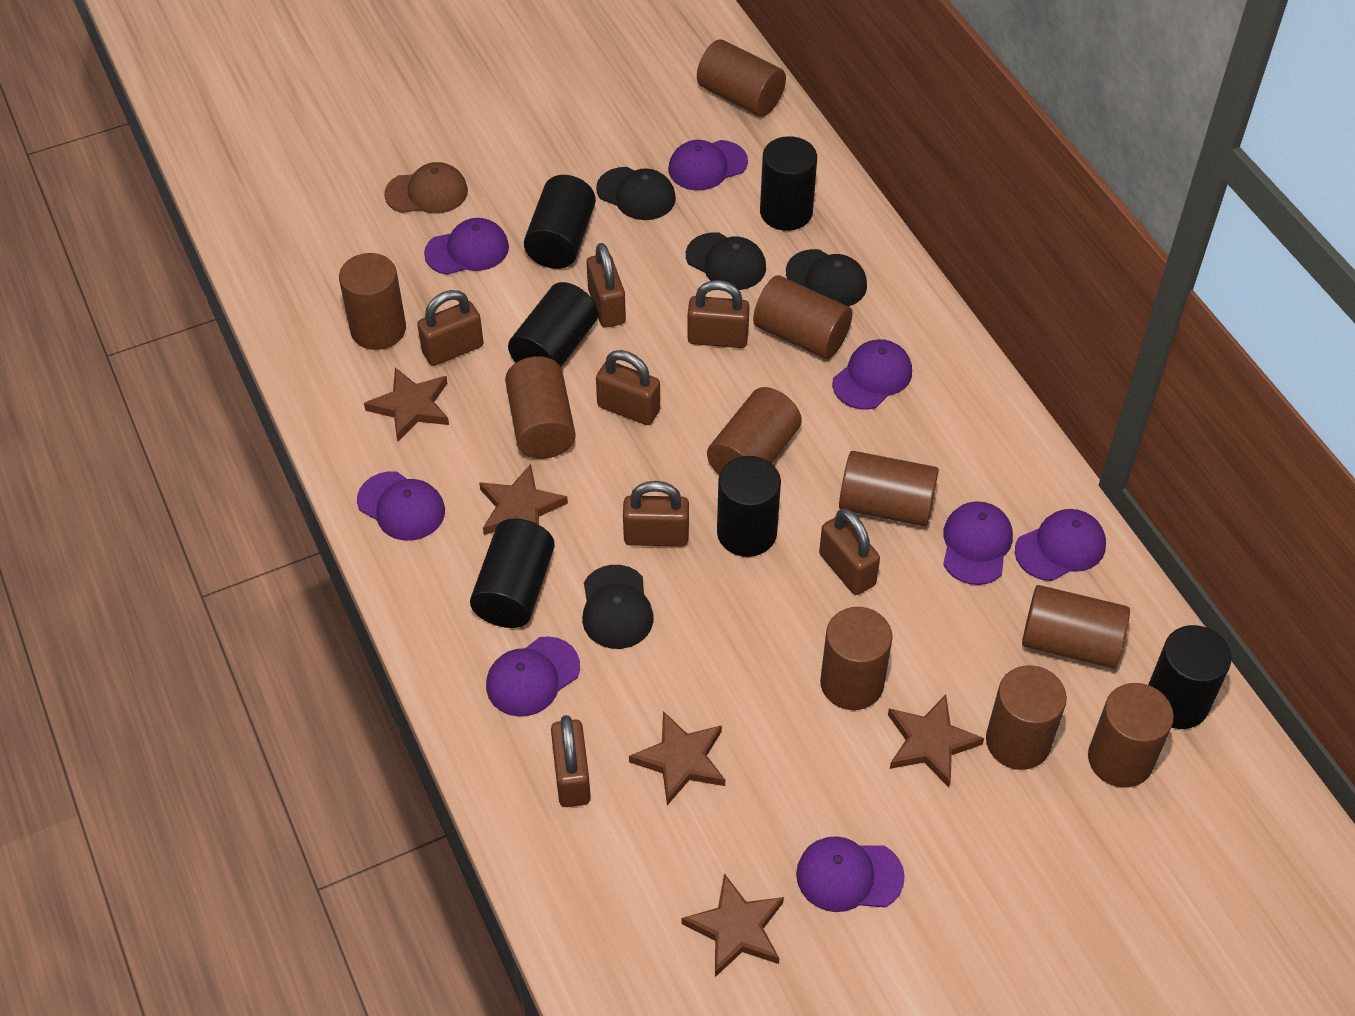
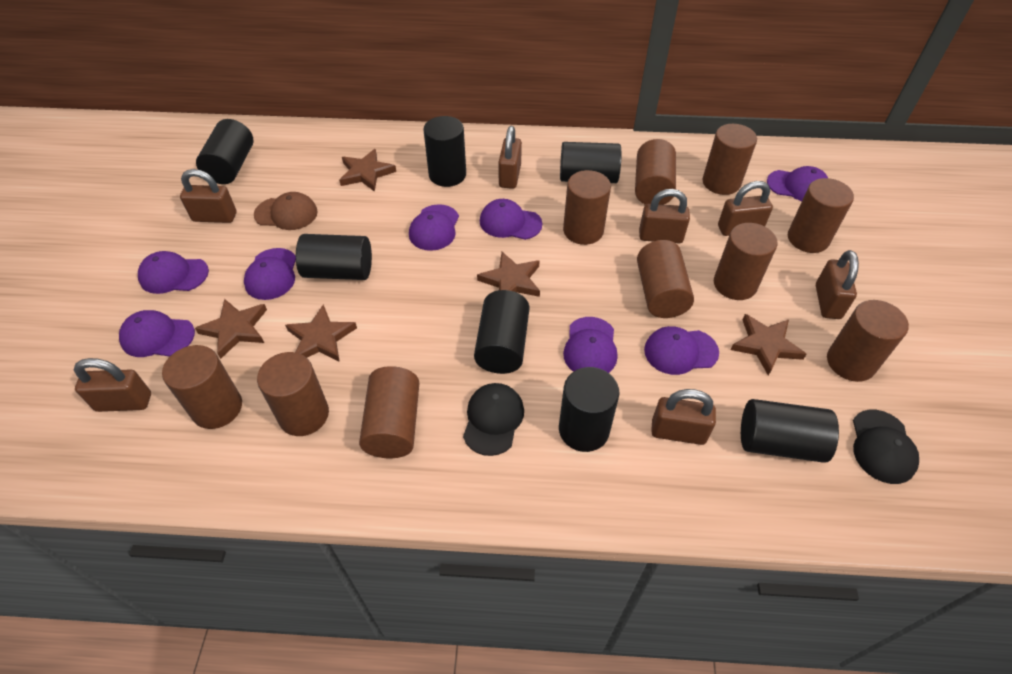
black cap: 4 -> 2
black cylinder: 6 -> 7

